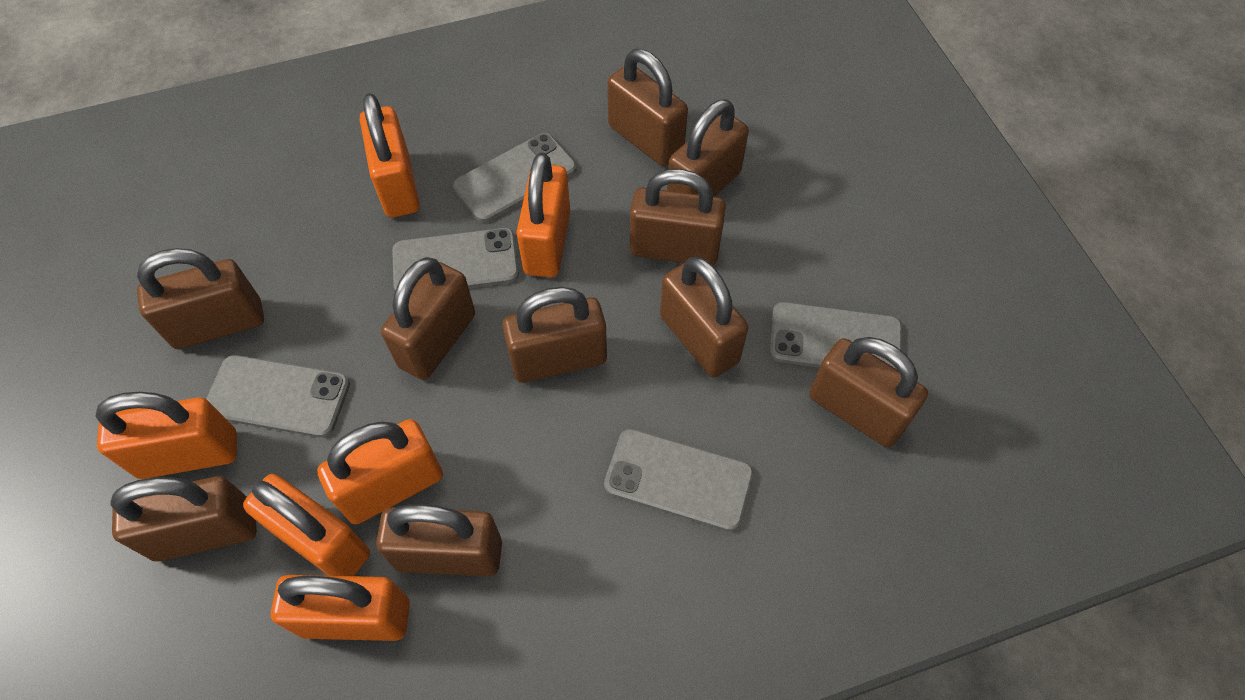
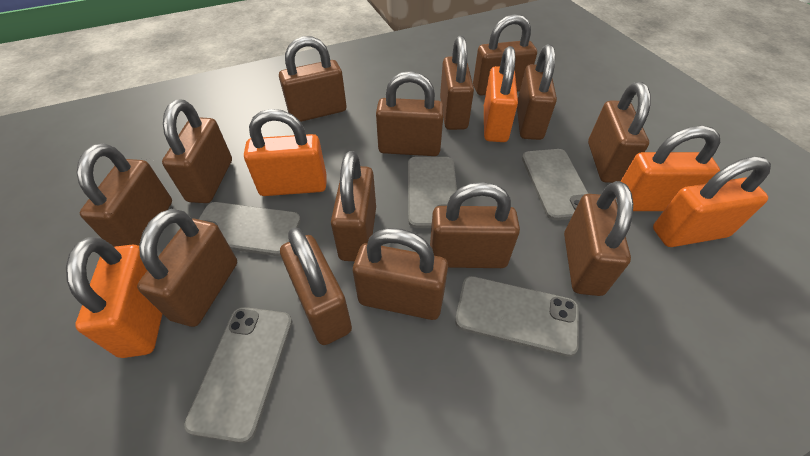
brown padlock: 10 -> 14
orange padlock: 6 -> 5

